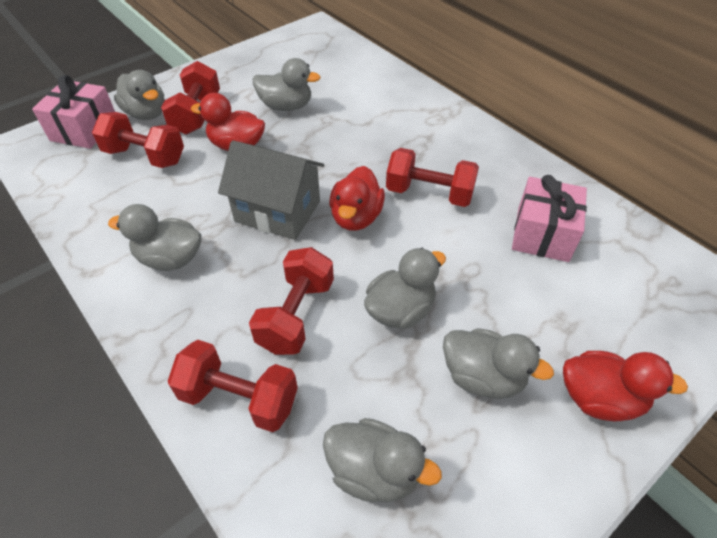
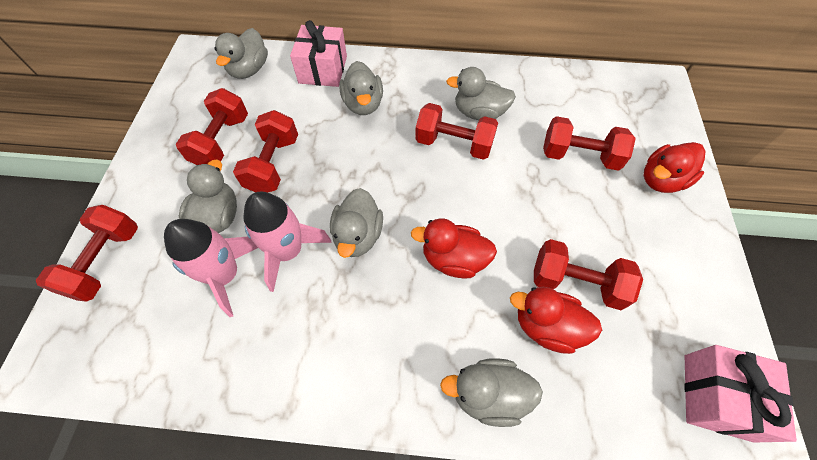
grey house: 1 -> 0
pink rocket: 0 -> 2
red dumbbell: 5 -> 6

